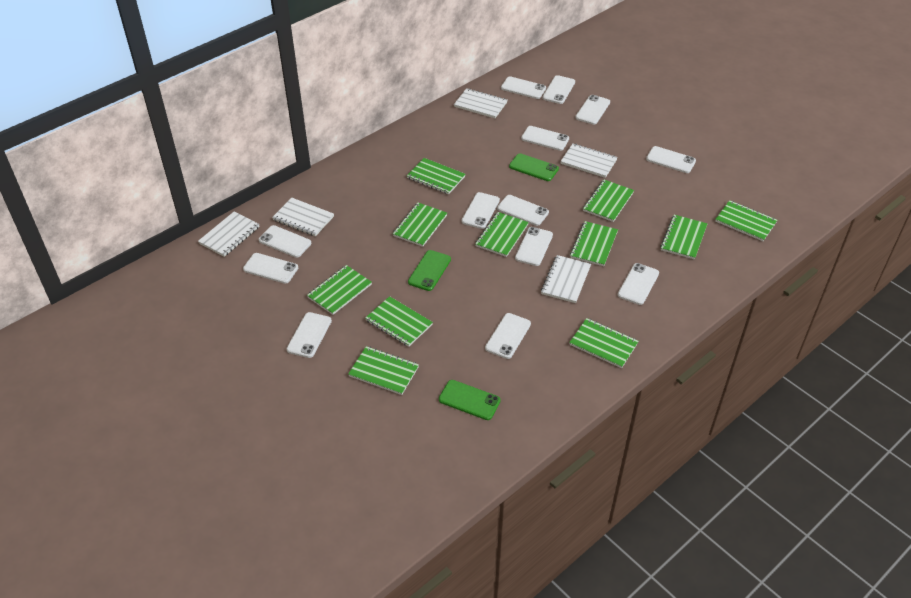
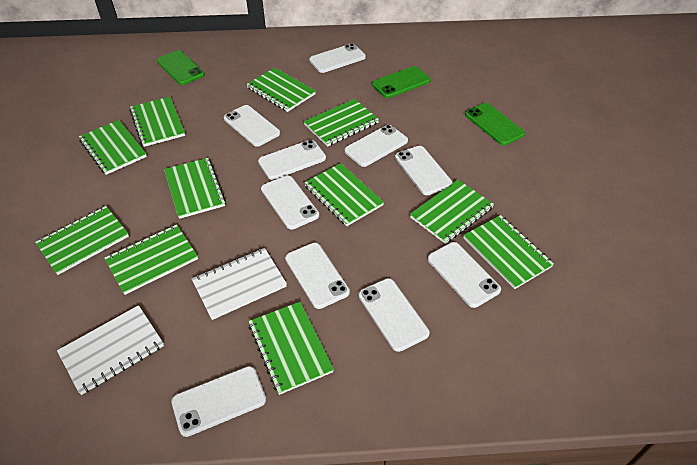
white notebook: 5 -> 2
white phone: 13 -> 10

